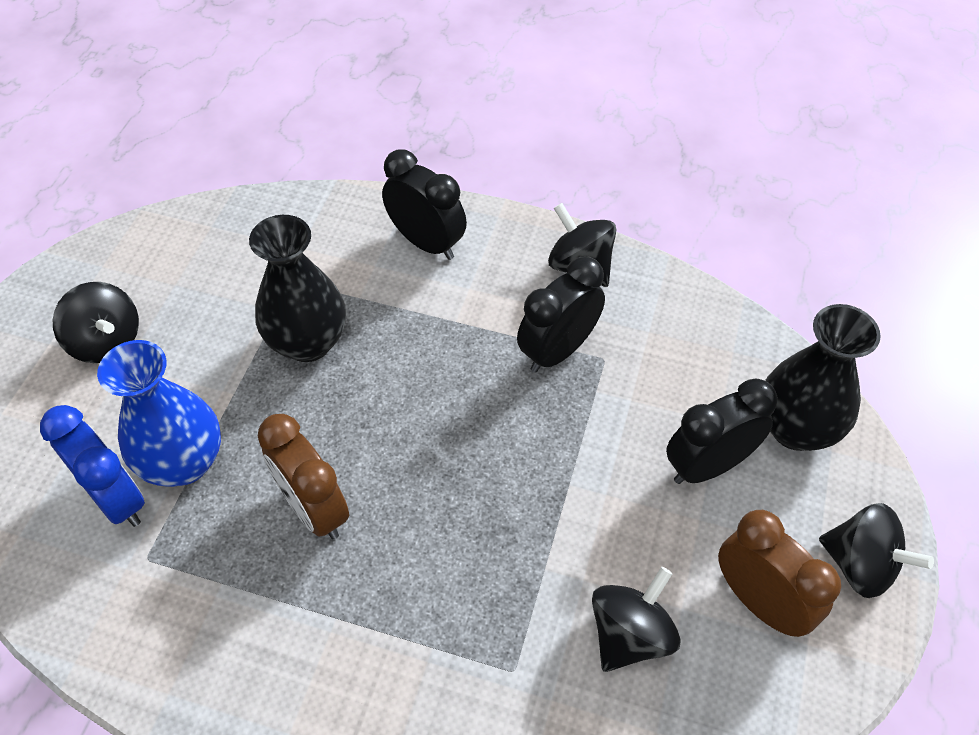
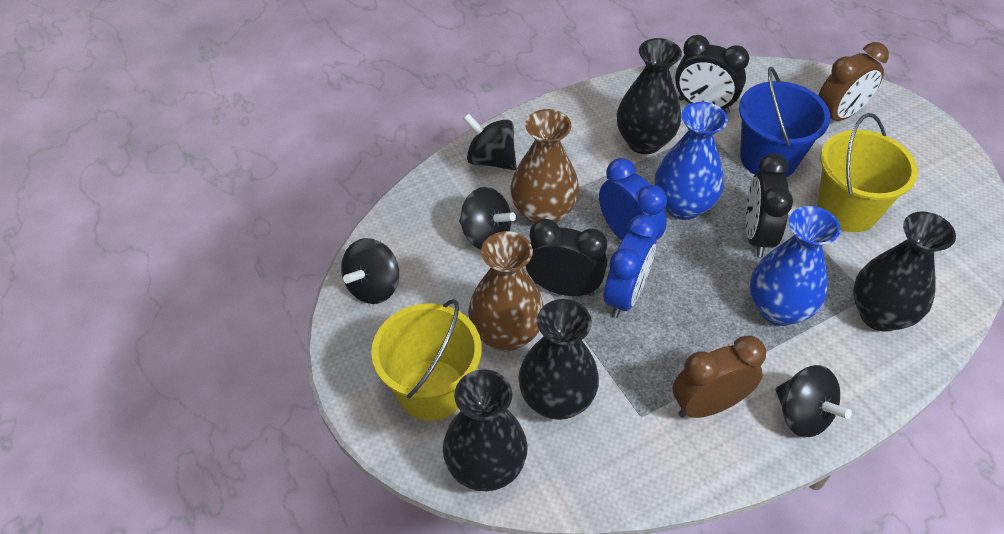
black vase: 2 -> 4
blue bucket: 0 -> 1
blue clock: 1 -> 2
blue vase: 1 -> 2
brown vase: 0 -> 2
yellow bucket: 0 -> 2

